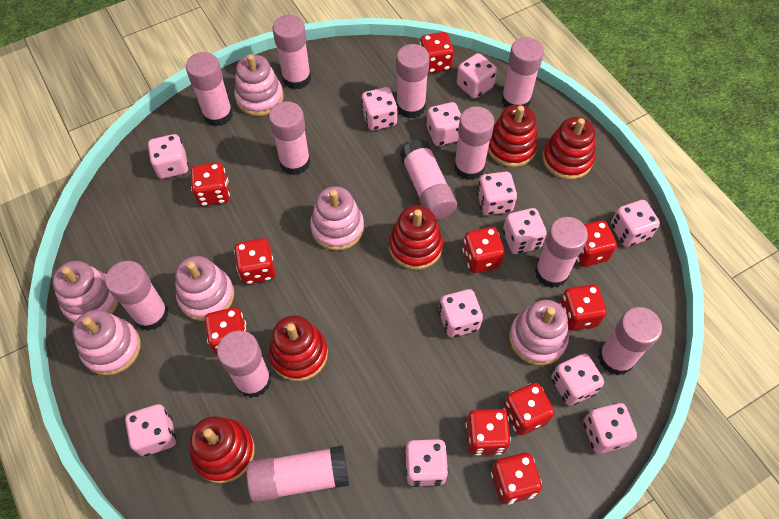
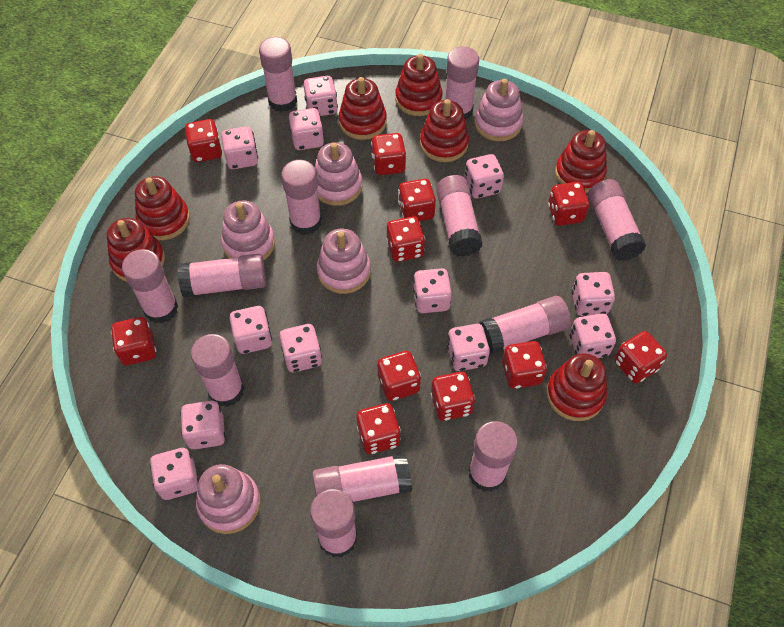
pink stacking toy: 6 -> 5
red dice: 10 -> 11
red stacking toy: 5 -> 7

